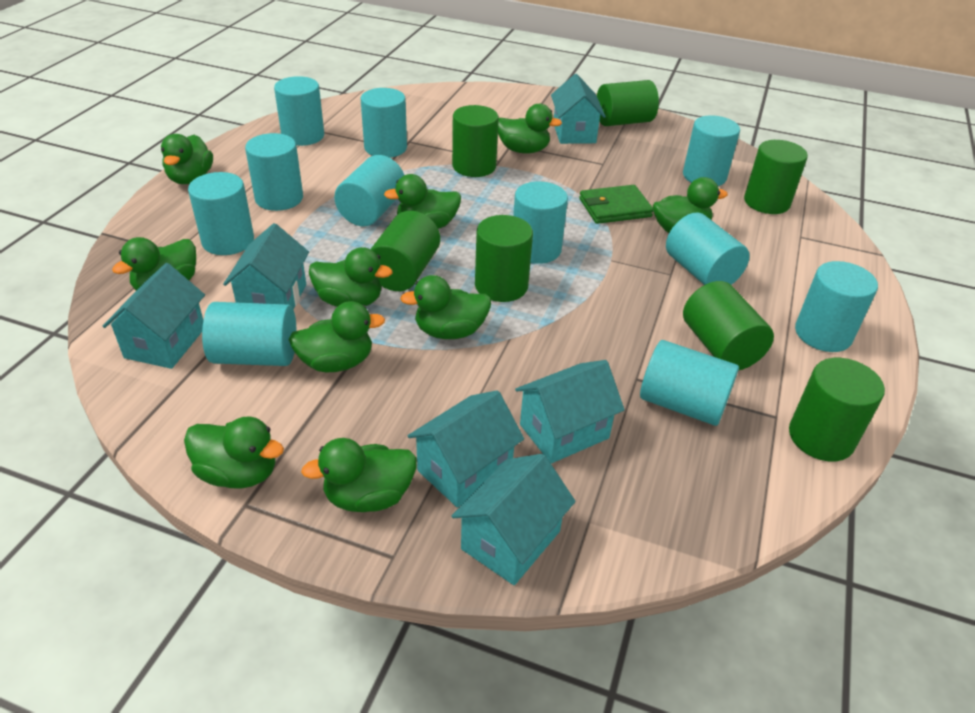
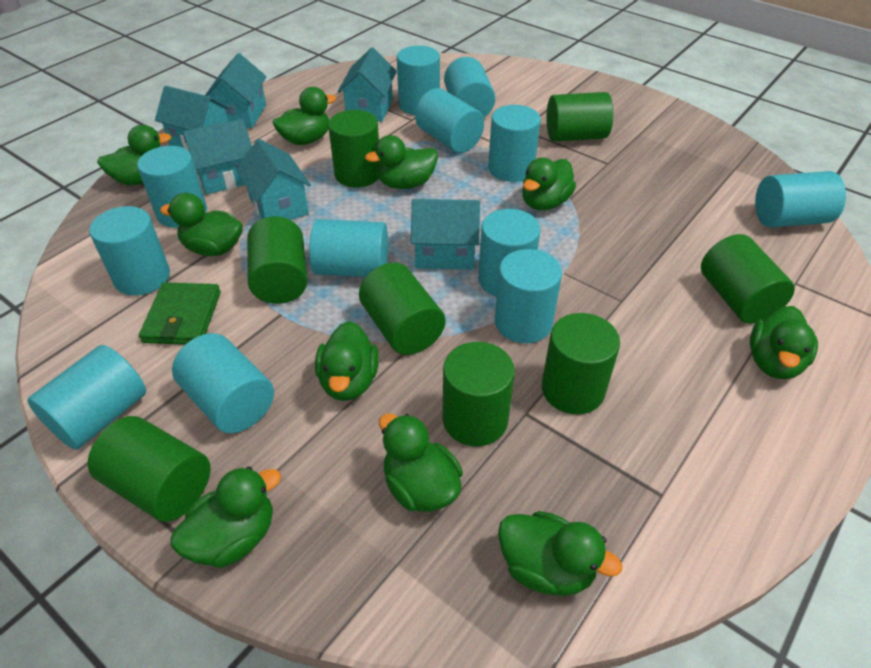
green cylinder: 7 -> 8
turquoise cylinder: 11 -> 12

